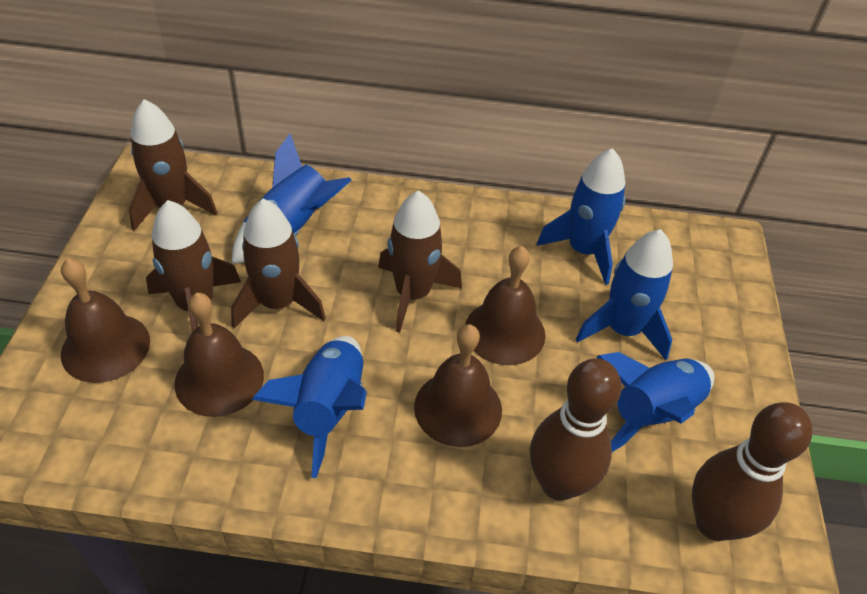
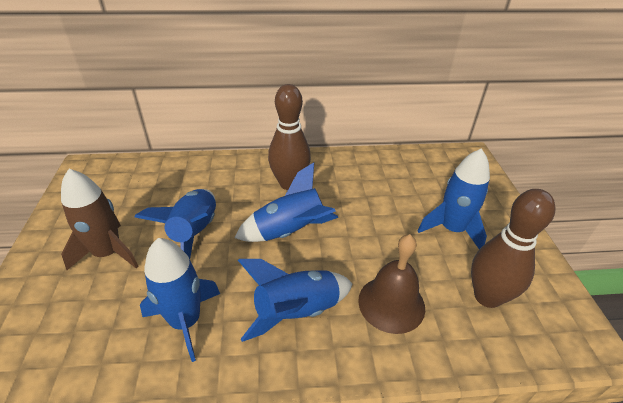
brown bell: 4 -> 1
brown rocket: 4 -> 1

